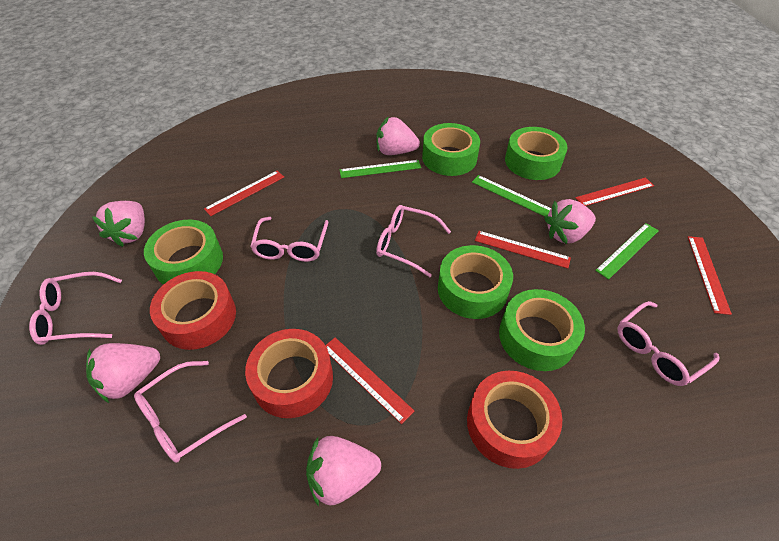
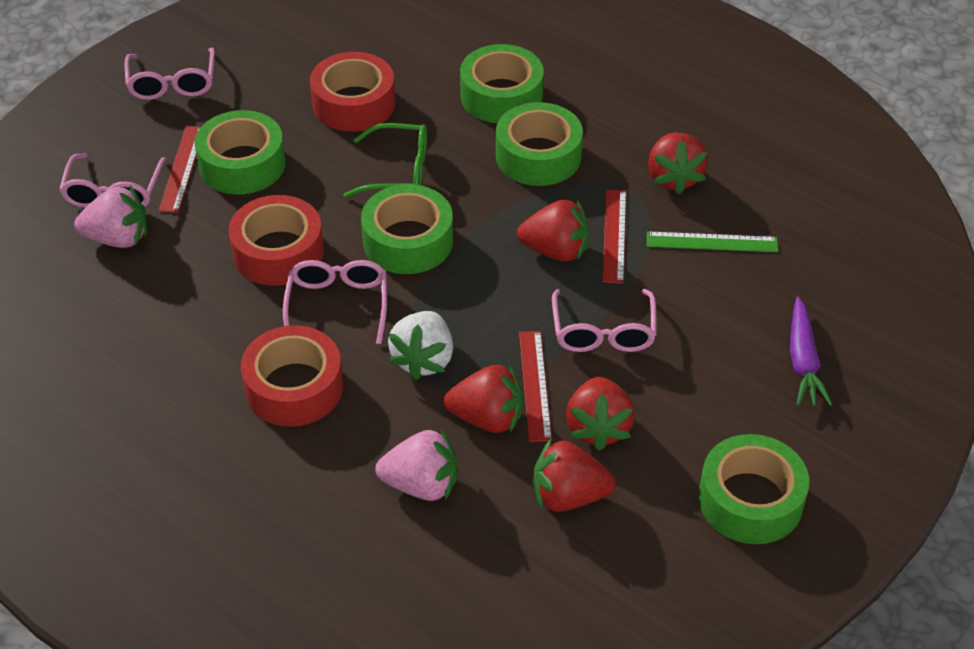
green glasses: 0 -> 1
green ruler: 3 -> 1
pink glasses: 5 -> 4
pink strawberry: 5 -> 2
purple carrot: 0 -> 1
red ruler: 5 -> 3
red strawberry: 0 -> 5
white strawberry: 0 -> 1

